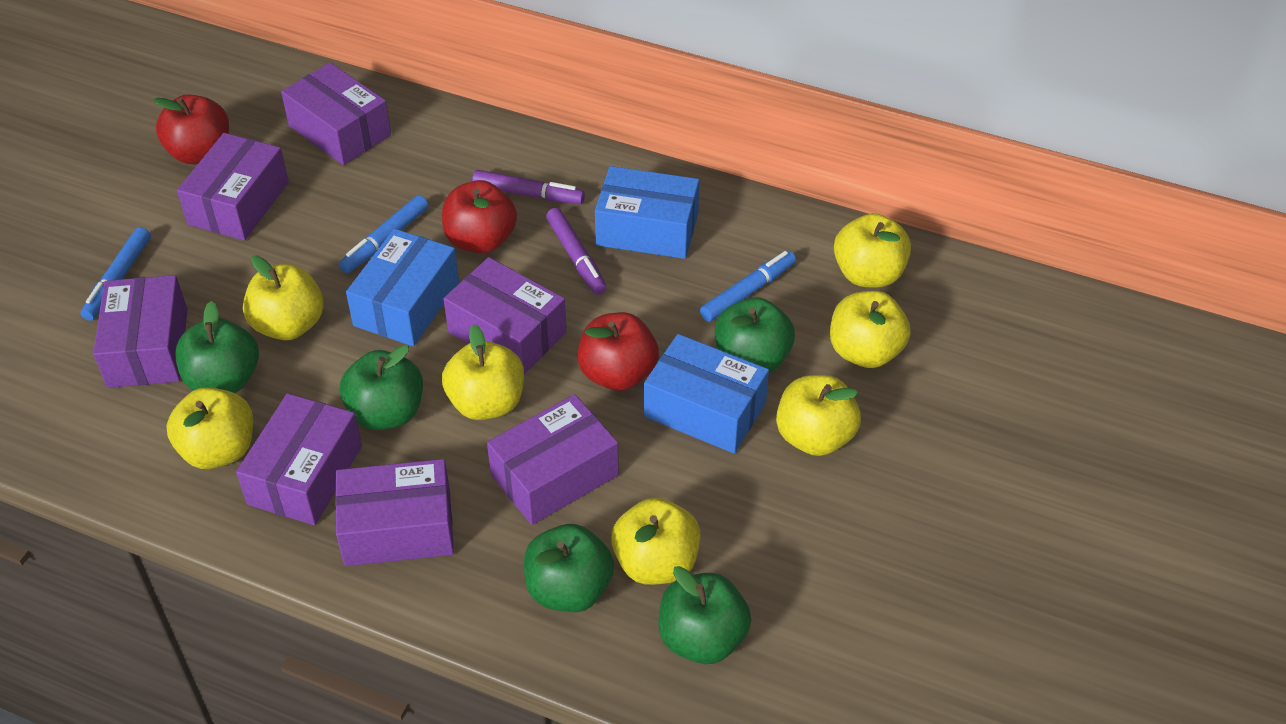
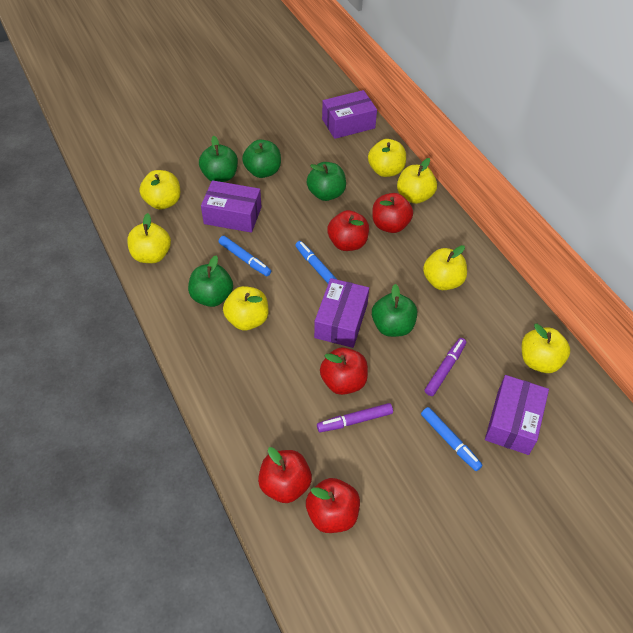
blue box: 3 -> 0
purple box: 7 -> 4
red apple: 3 -> 5

